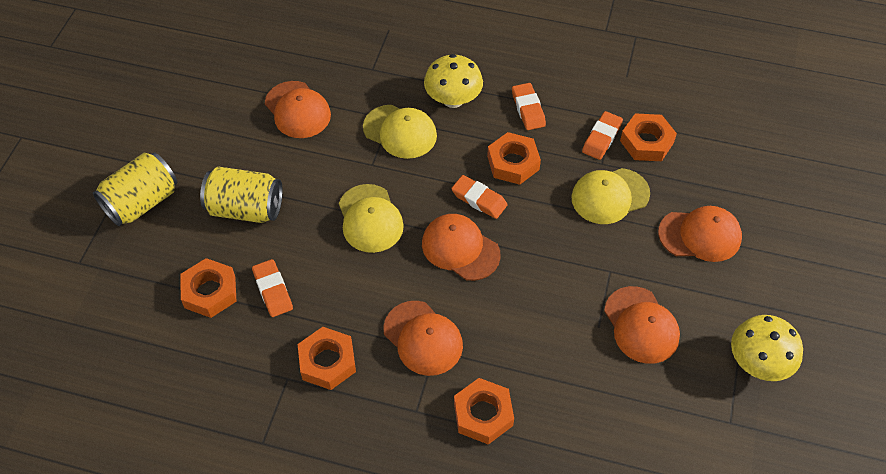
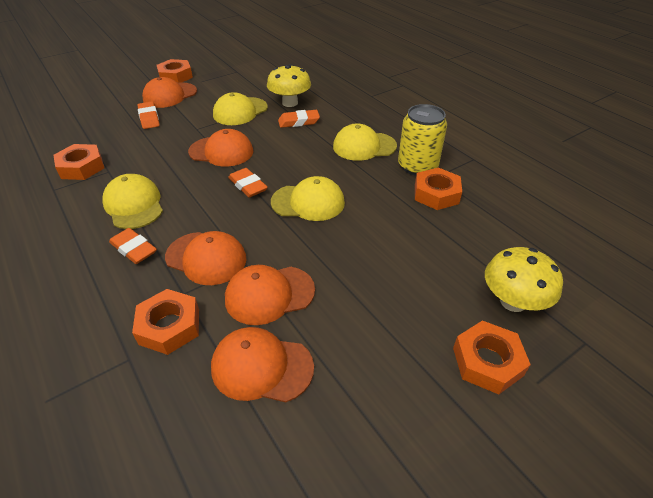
yellow can: 2 -> 1
yellow cap: 3 -> 4

